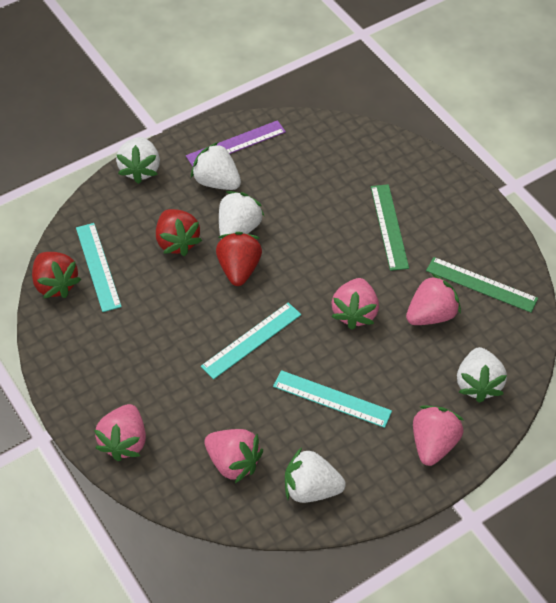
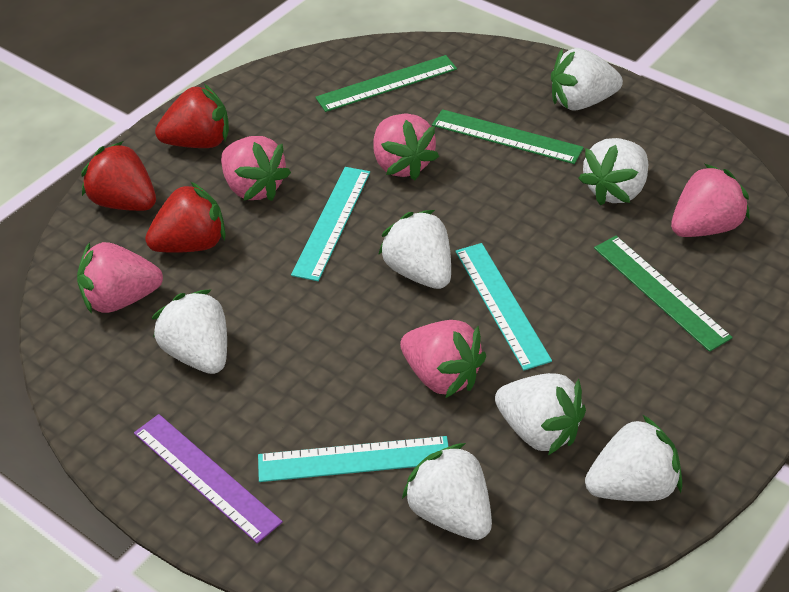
green ruler: 2 -> 3
white strawberry: 5 -> 7

